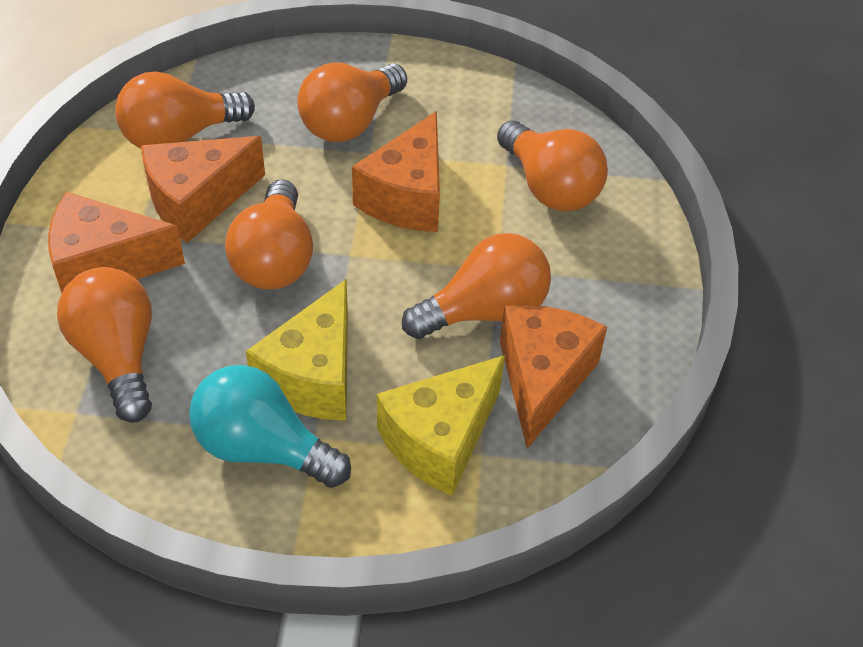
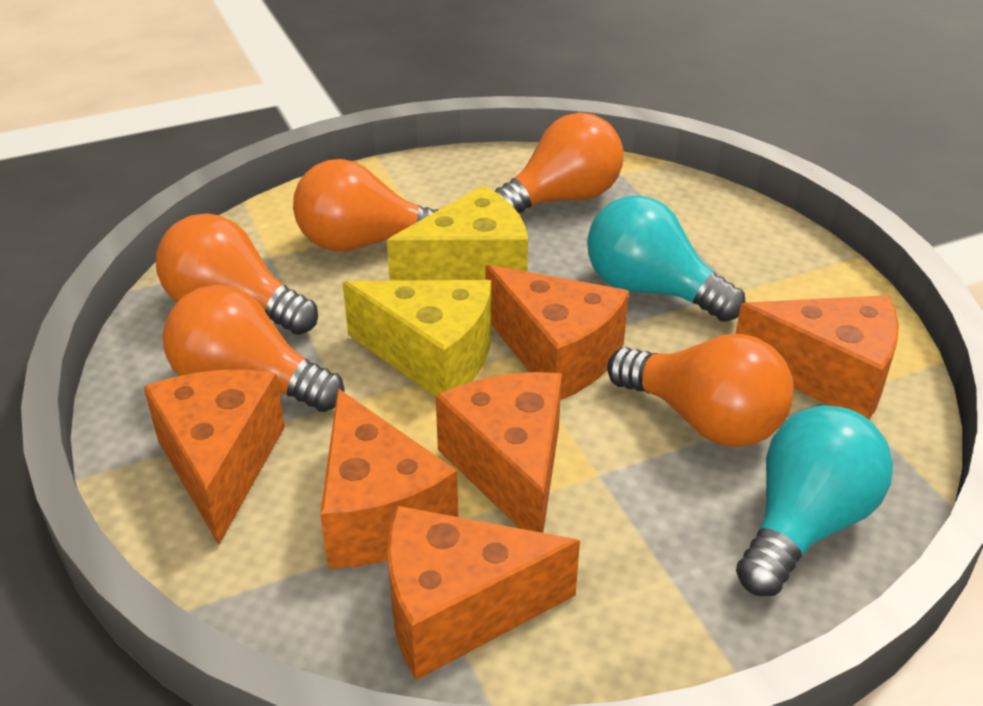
orange cheese: 4 -> 6
orange light bulb: 6 -> 5
turquoise light bulb: 1 -> 2

